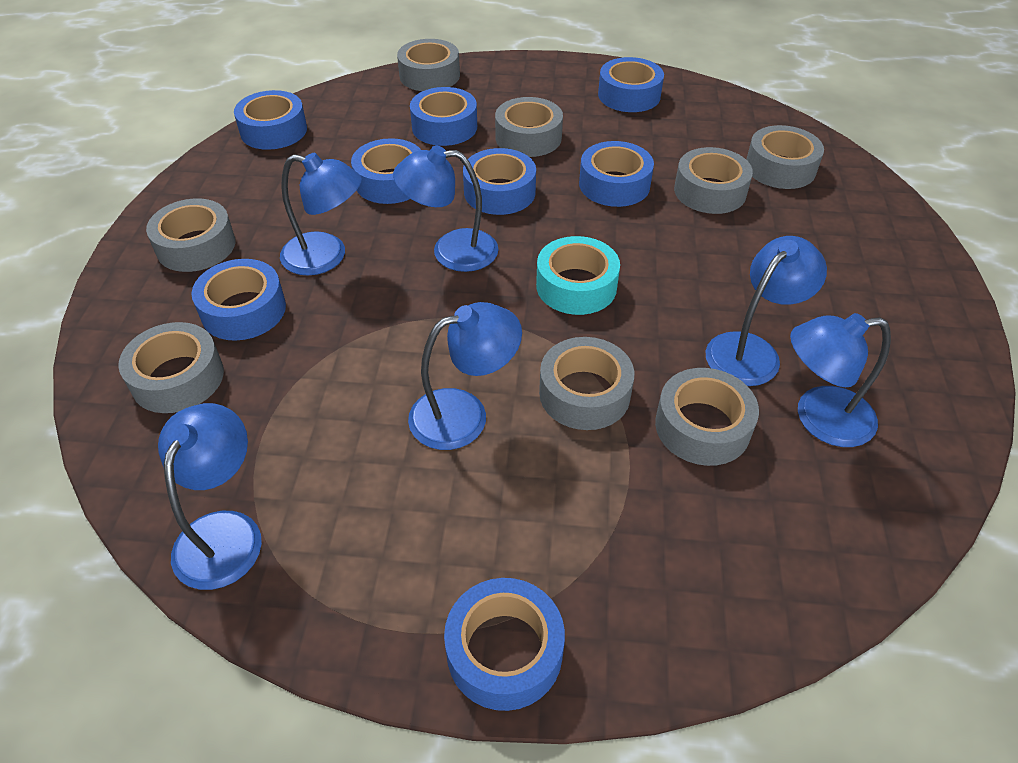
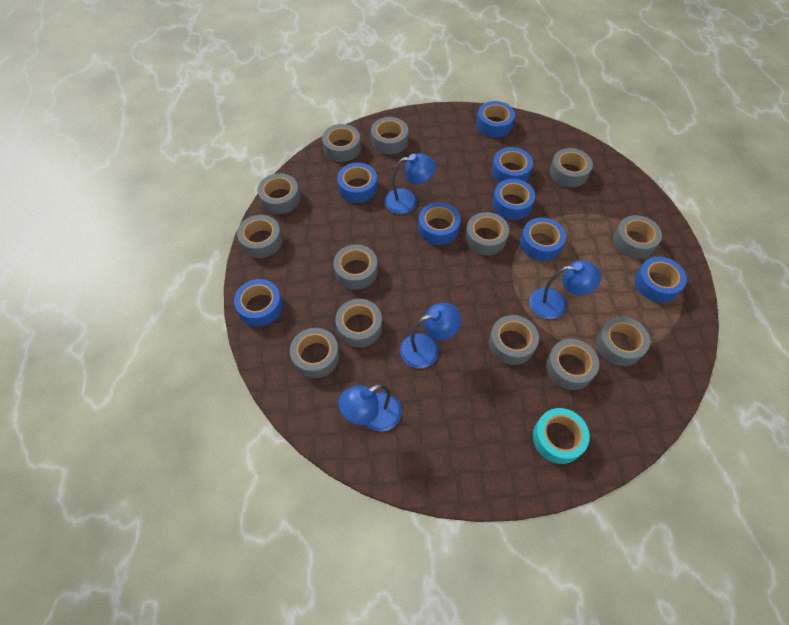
blue lamp: 6 -> 4
grey tape: 8 -> 13

